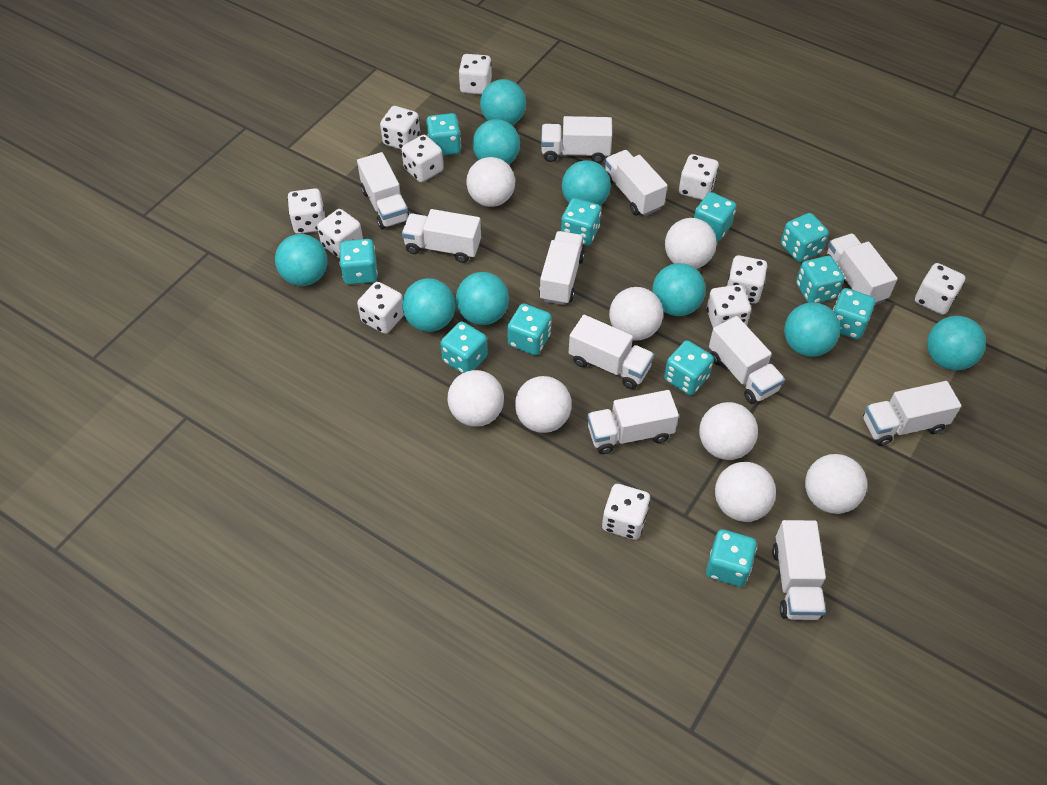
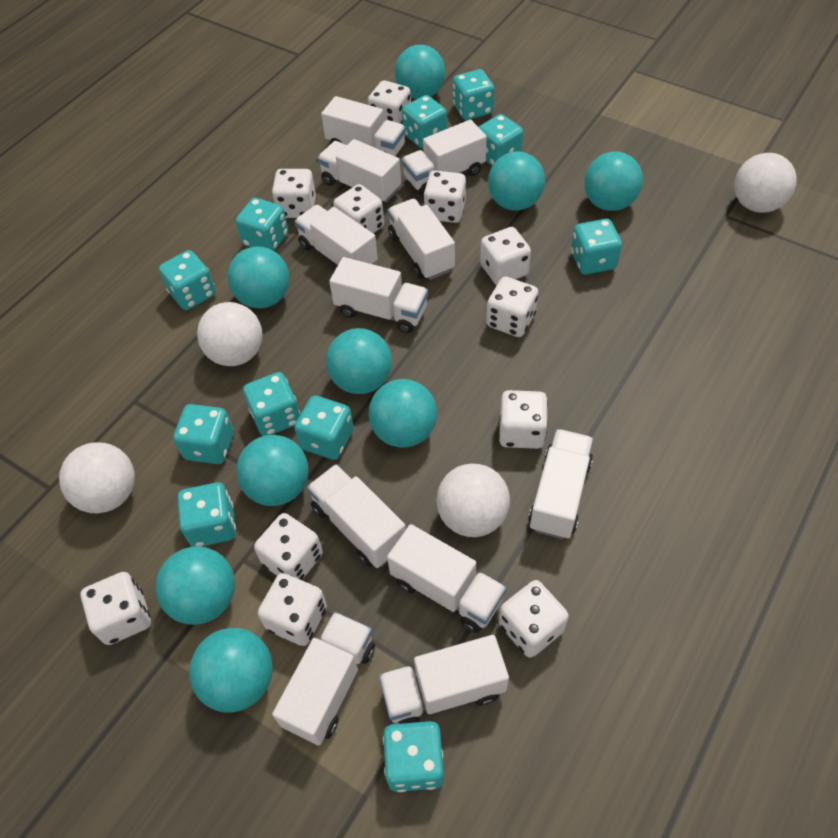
white ball: 8 -> 4

